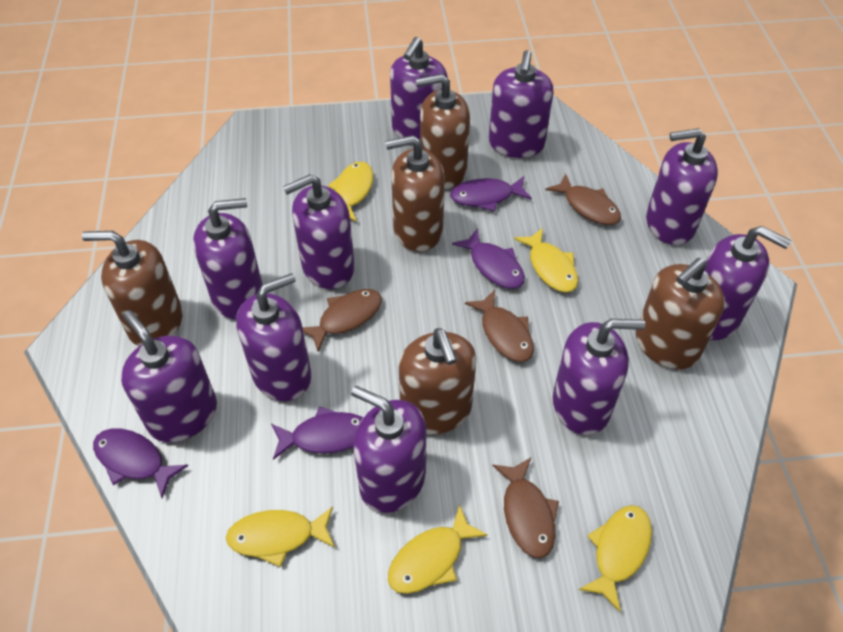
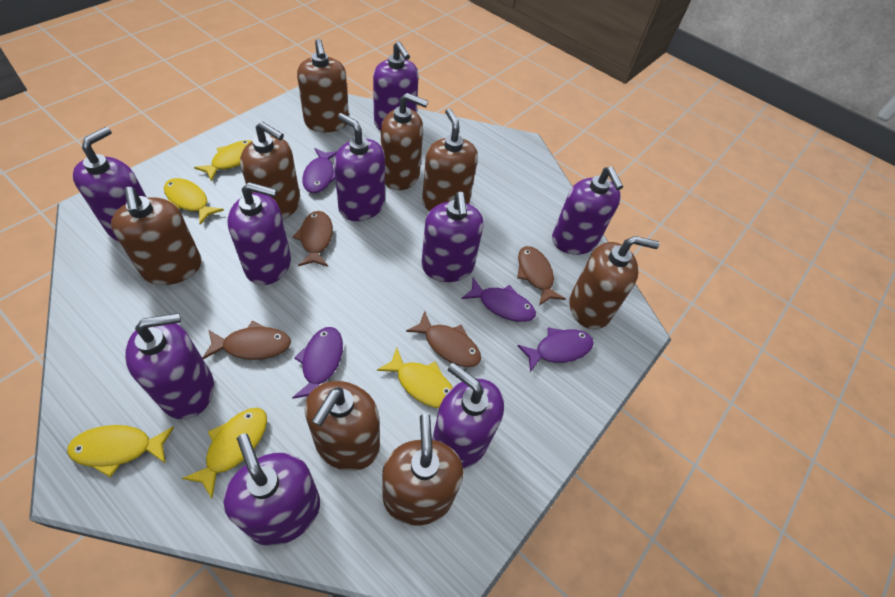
brown soap dispenser: 5 -> 8
purple soap dispenser: 10 -> 9

